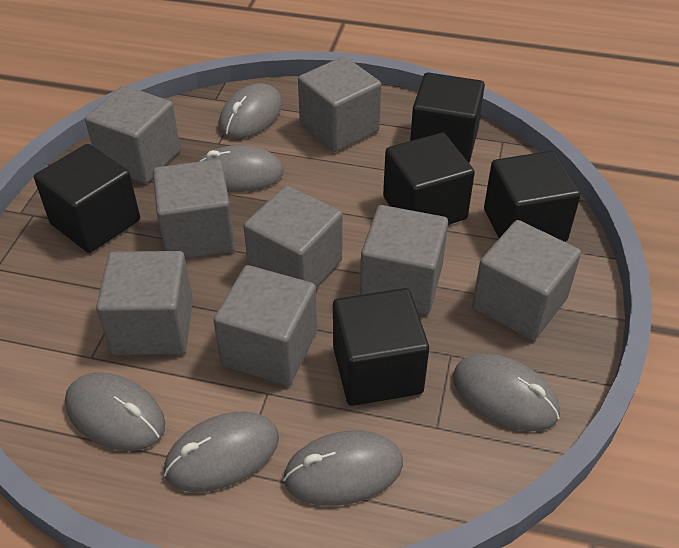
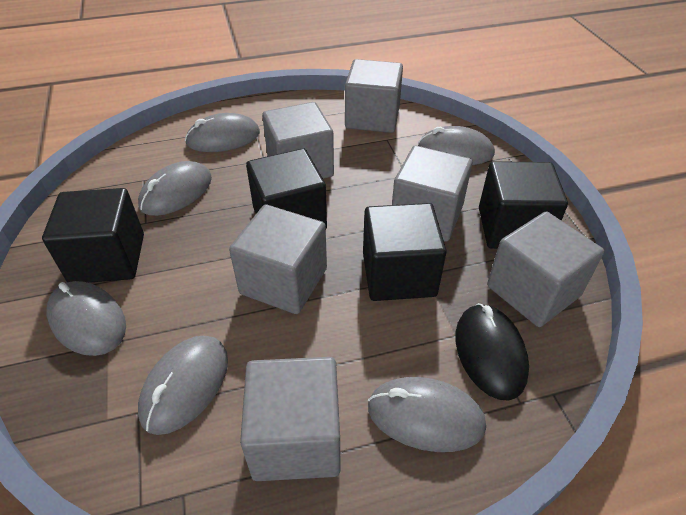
black cube: 5 -> 4
black mouse: 0 -> 1
grey cube: 8 -> 6

